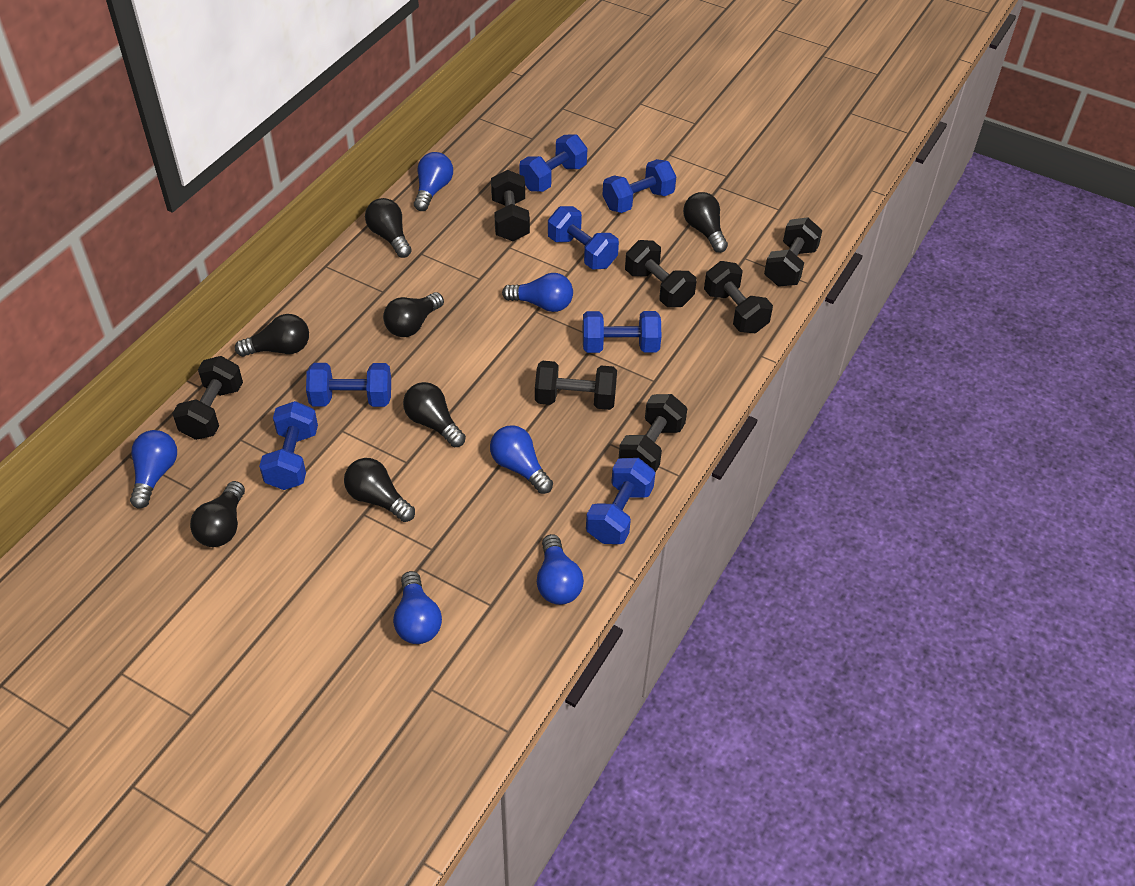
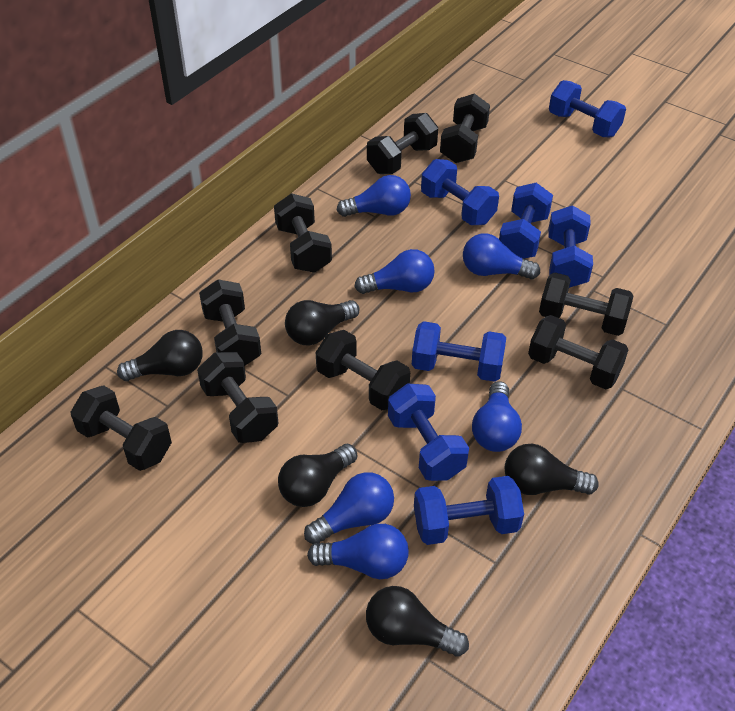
black dumbbell: 7 -> 9
black light bulb: 7 -> 5

